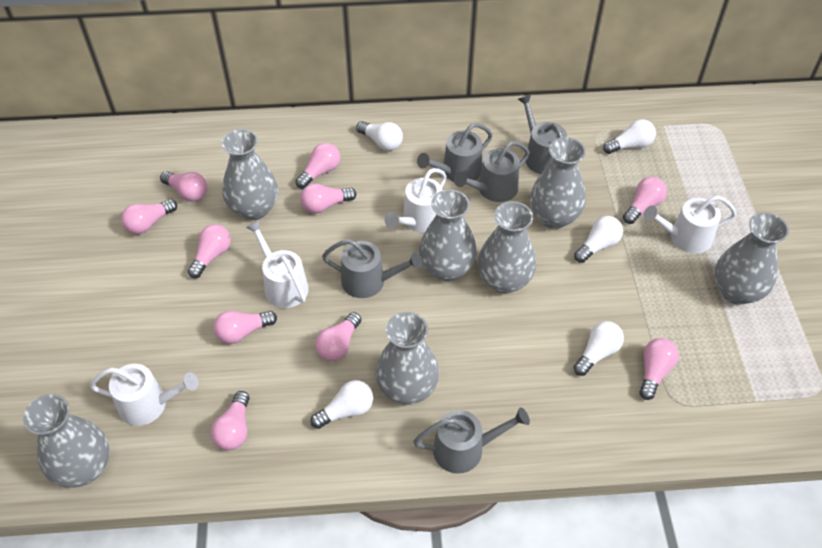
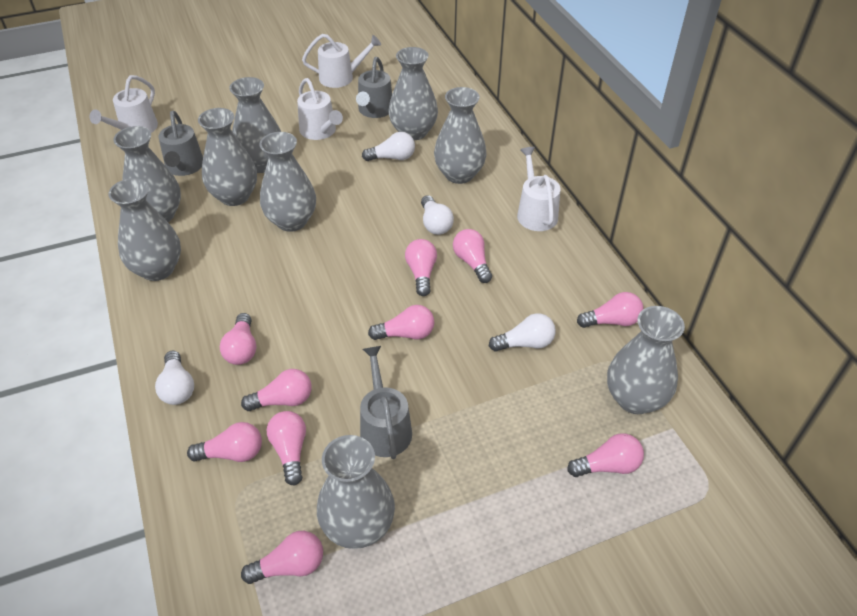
grey vase: 7 -> 9
grey watering can: 5 -> 3
white light bulb: 5 -> 4

